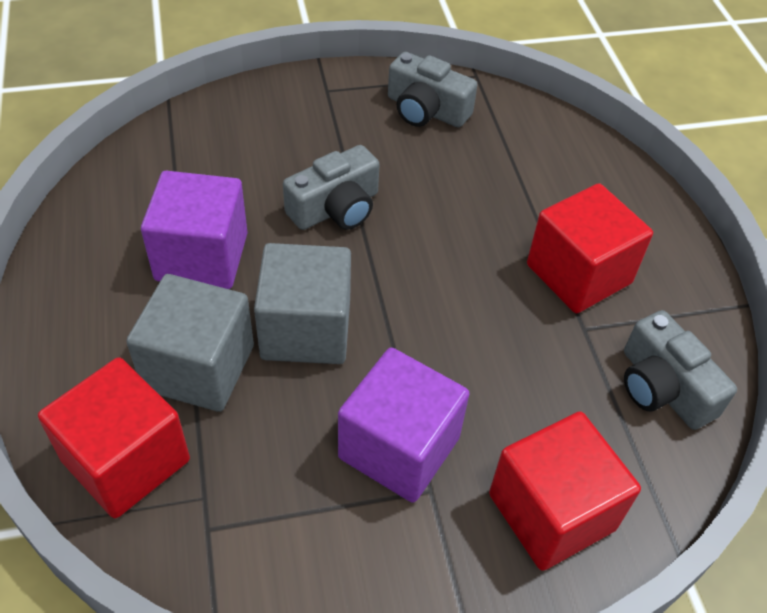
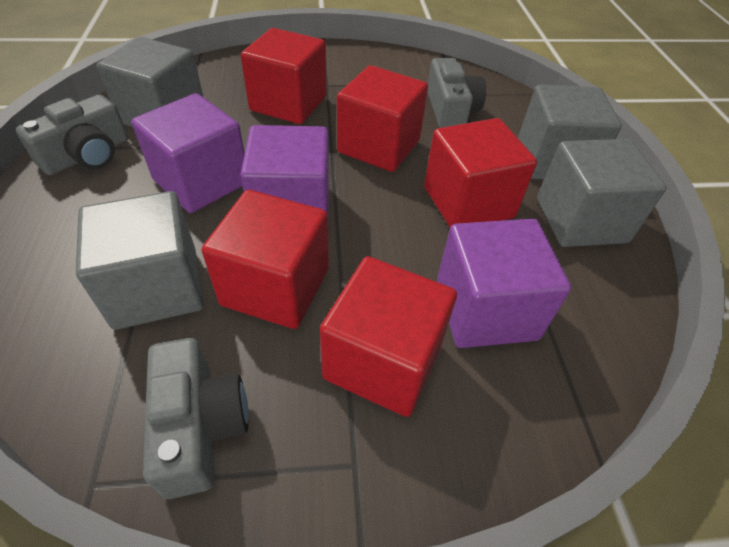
grey cube: 2 -> 4
purple cube: 2 -> 3
red cube: 3 -> 5

